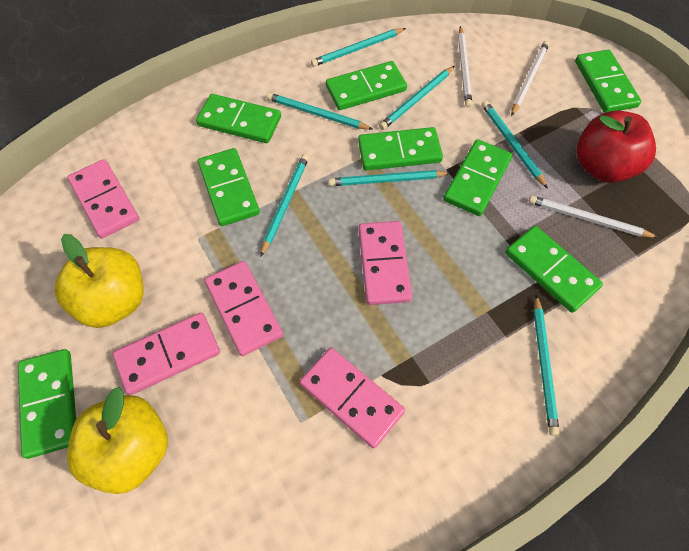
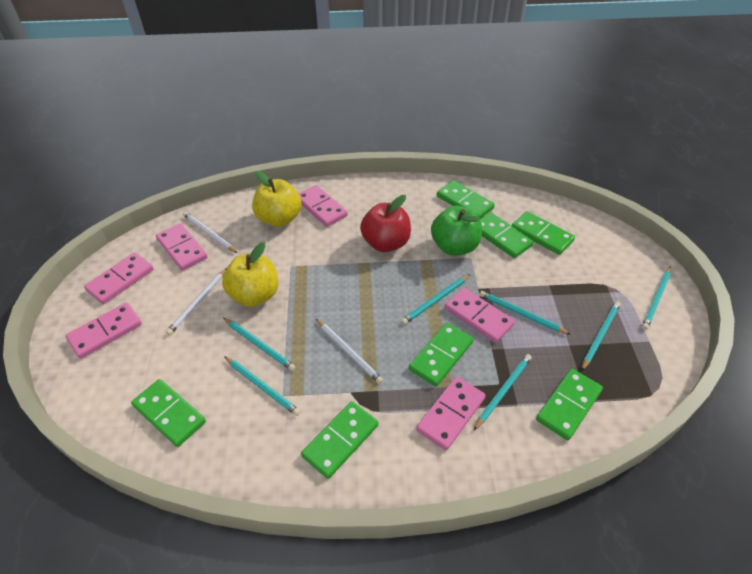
green apple: 0 -> 1
green domino: 8 -> 7
pink domino: 5 -> 6

